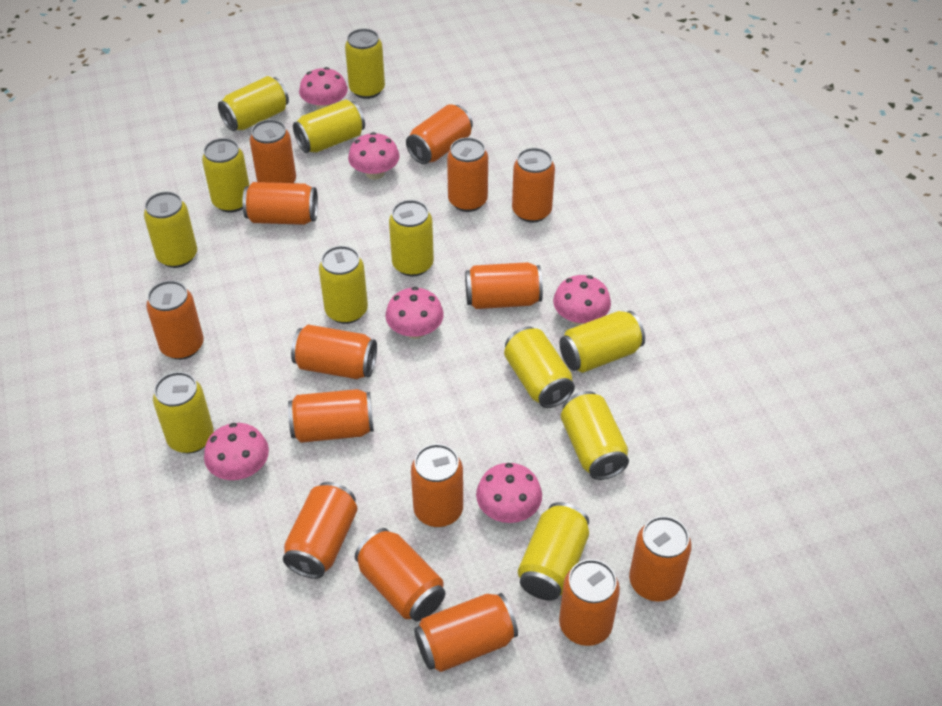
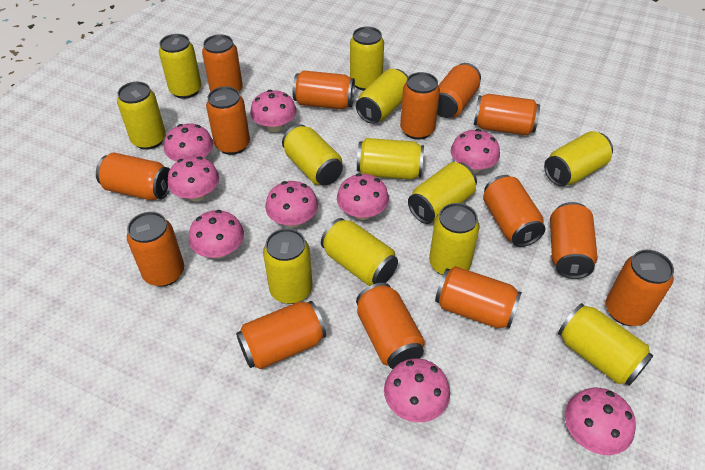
orange can: 15 -> 14
pink mushroom: 6 -> 9

